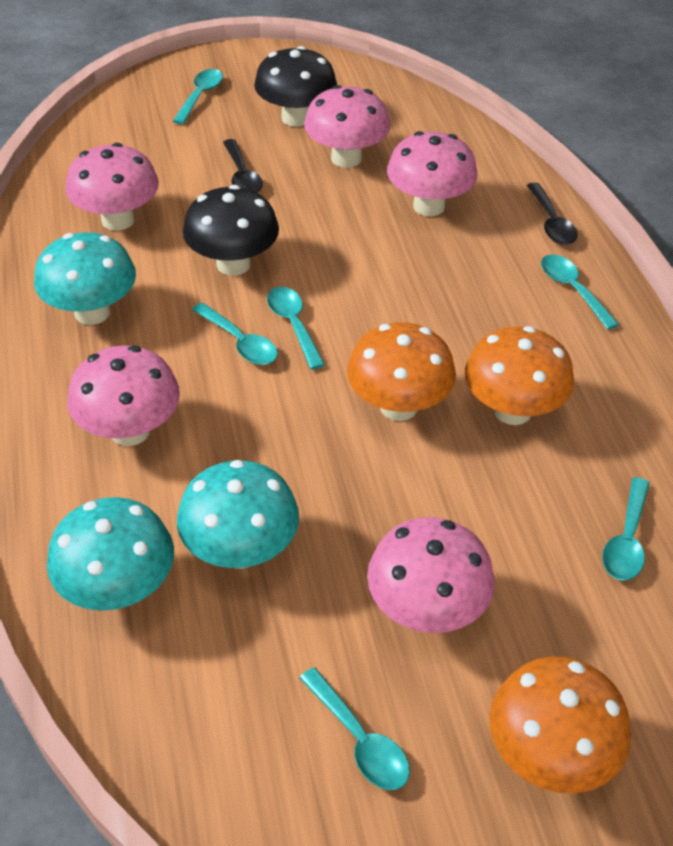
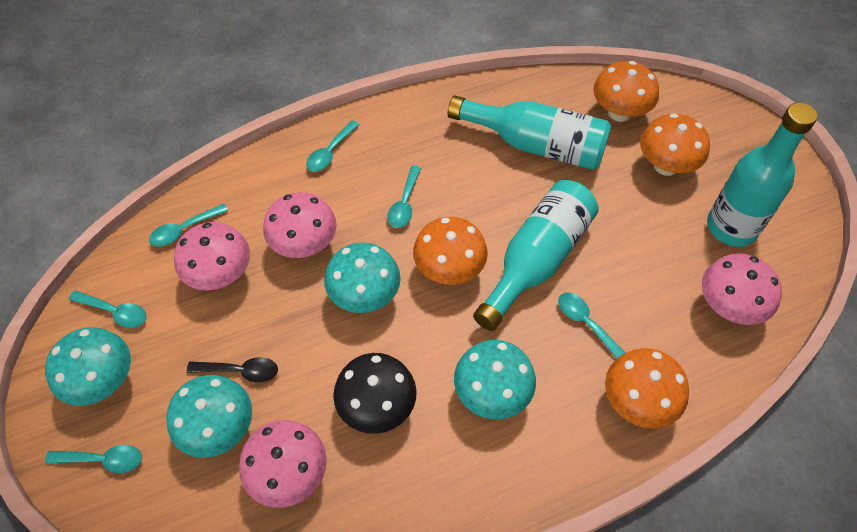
black mushroom: 2 -> 1
black spoon: 2 -> 1
orange mushroom: 3 -> 4
pink mushroom: 5 -> 4
turquoise bottle: 0 -> 3
turquoise mushroom: 3 -> 4

